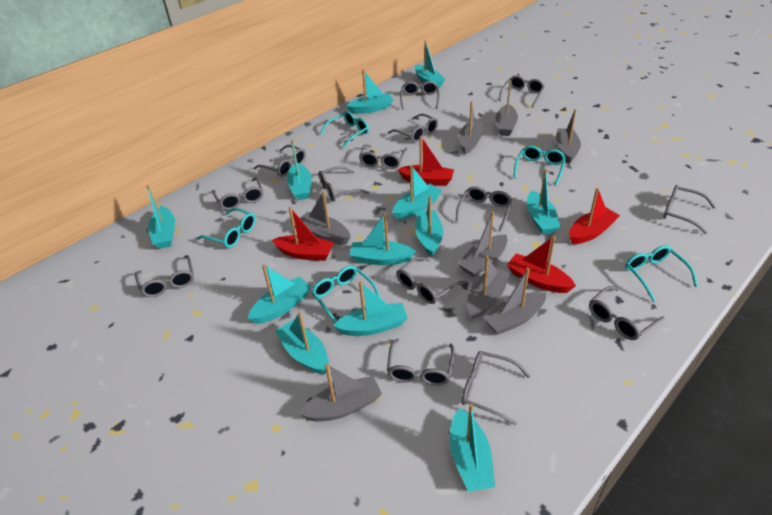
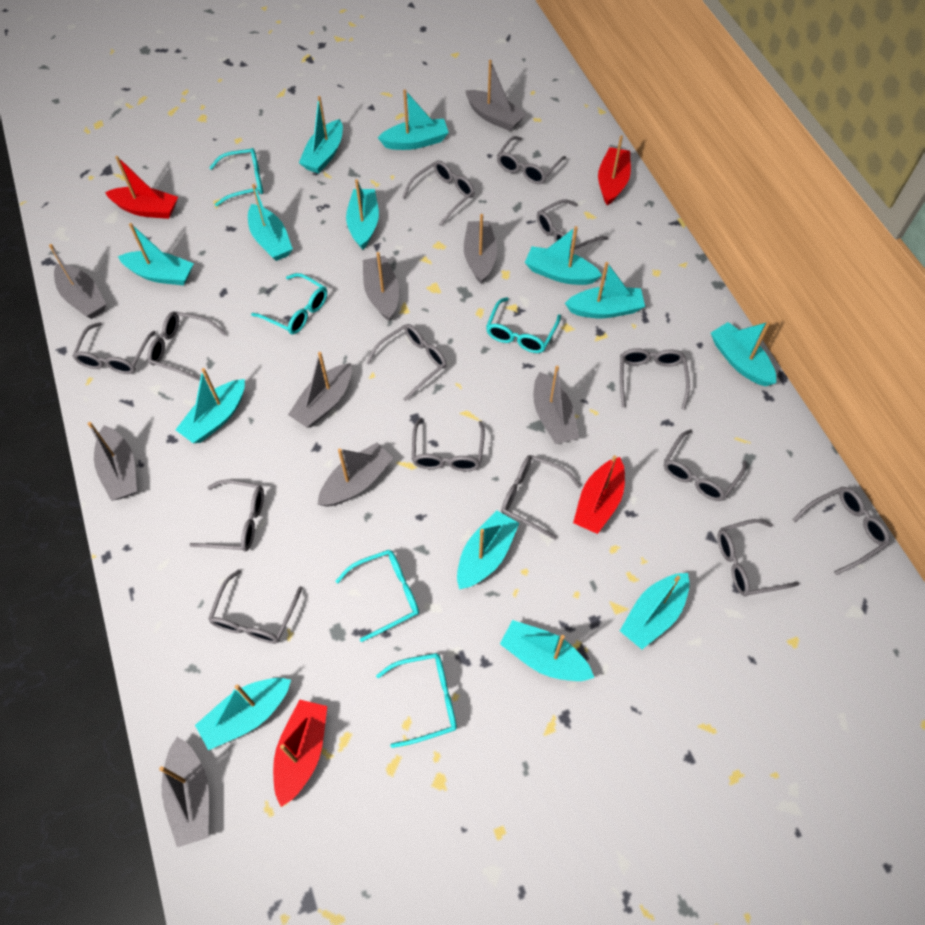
grey boat: 8 -> 9
turquoise boat: 12 -> 13

